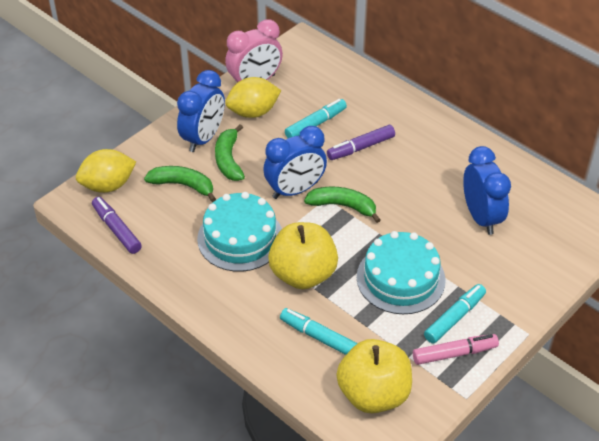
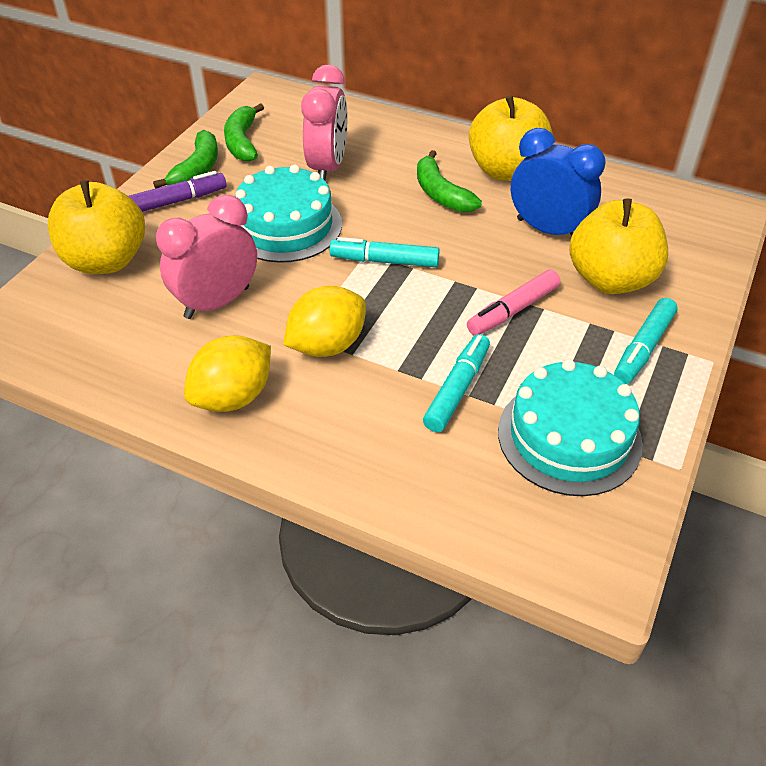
blue clock: 3 -> 1
pink clock: 1 -> 2
purple marker: 2 -> 1
yellow apple: 2 -> 3

